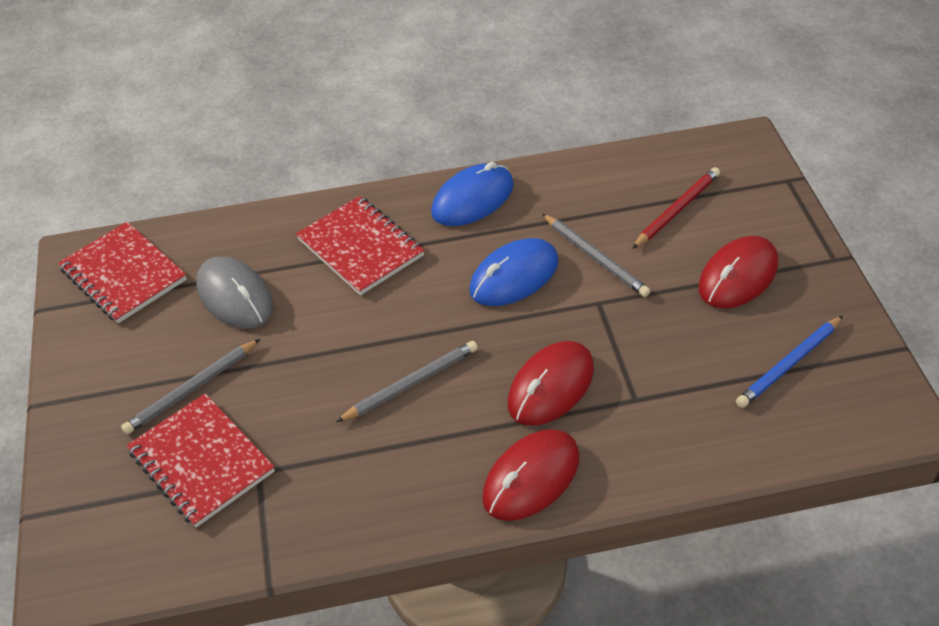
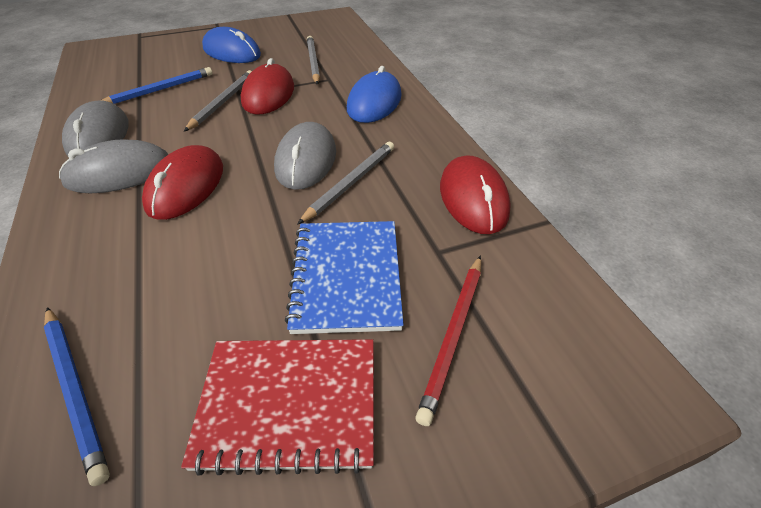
blue notebook: 0 -> 1
blue pencil: 1 -> 2
grey mouse: 1 -> 3
red notebook: 3 -> 1

